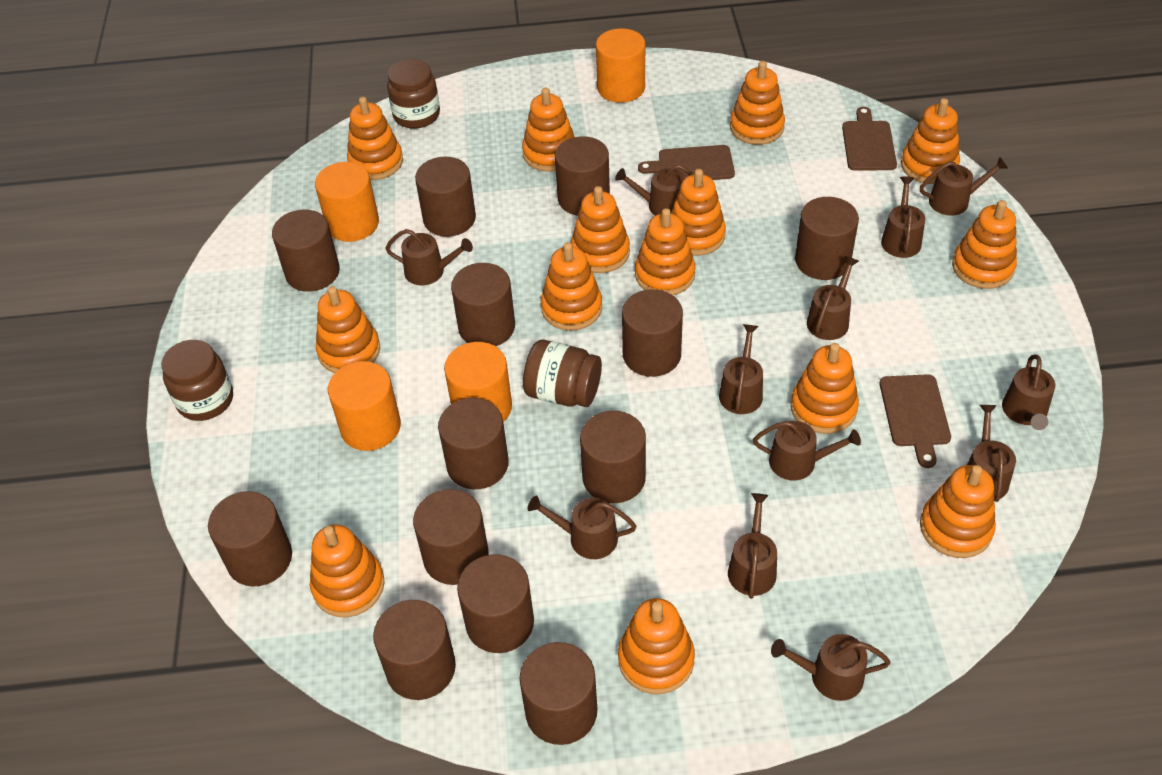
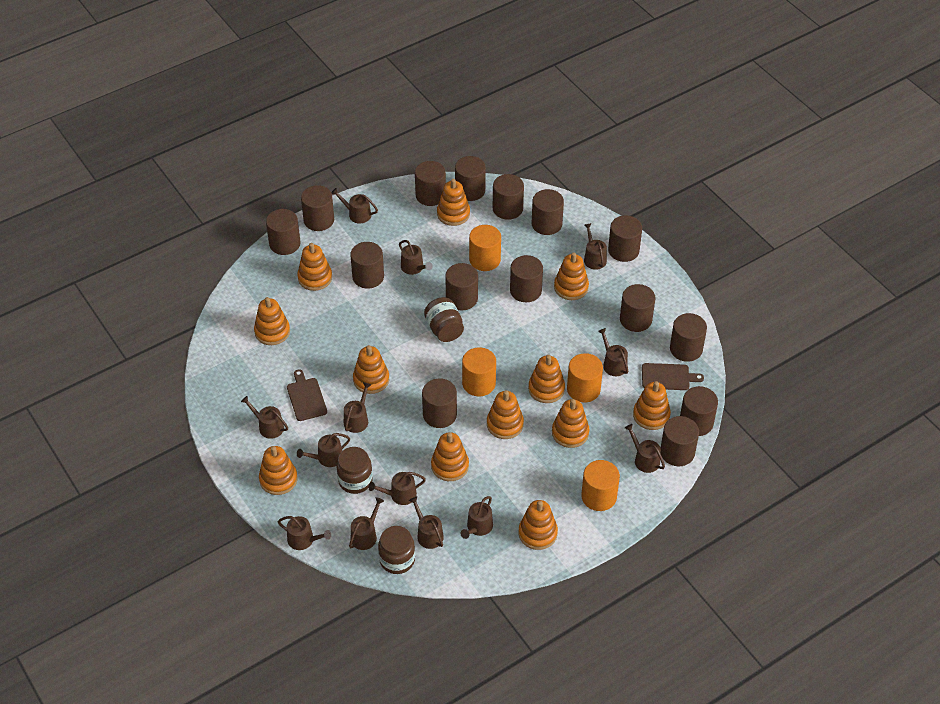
brown cutting board: 3 -> 2
brown cylinder: 13 -> 15
brown watering can: 12 -> 13
orange stacking toy: 14 -> 12

